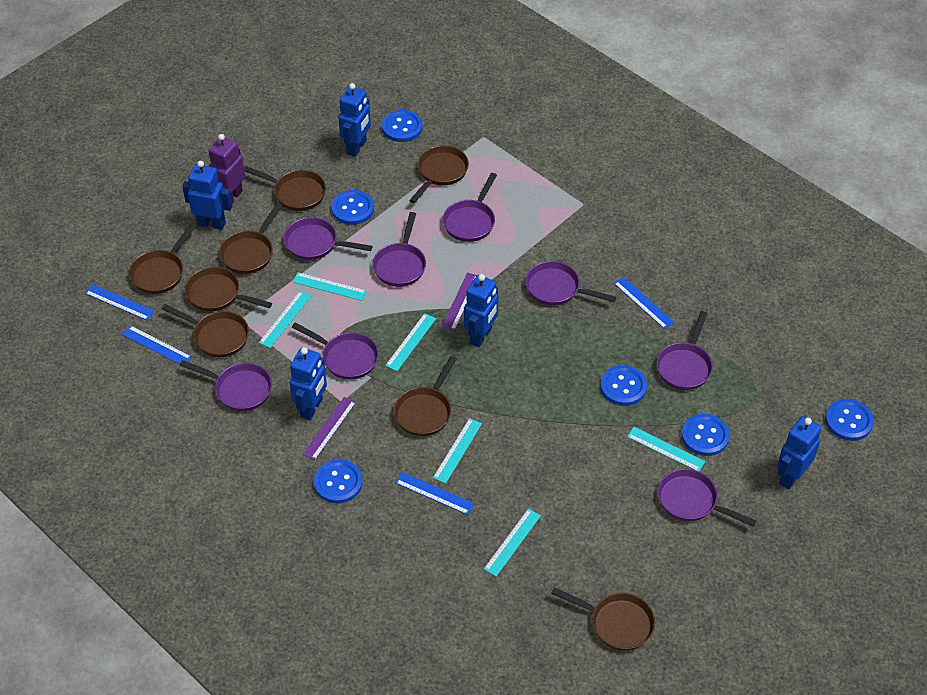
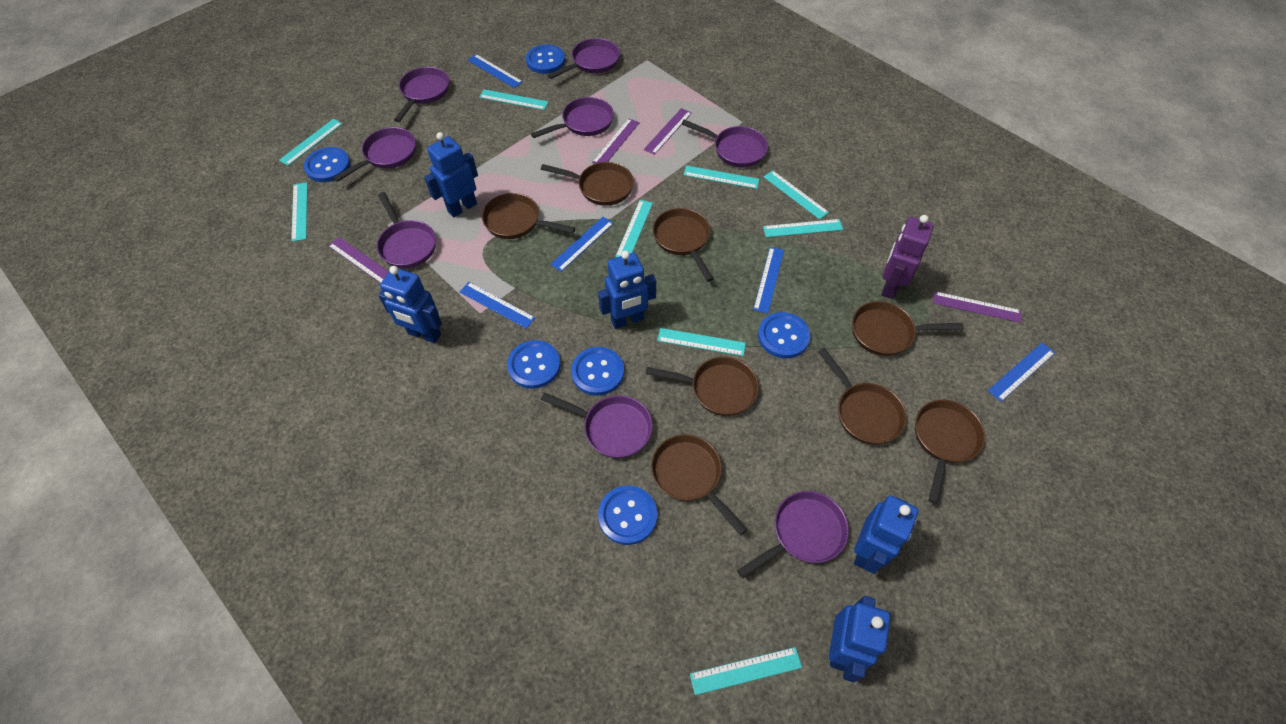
blue ruler: 4 -> 5
purple ruler: 2 -> 4
turquoise ruler: 6 -> 9

